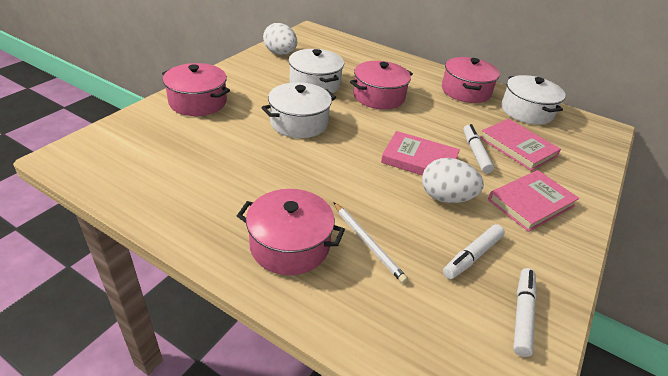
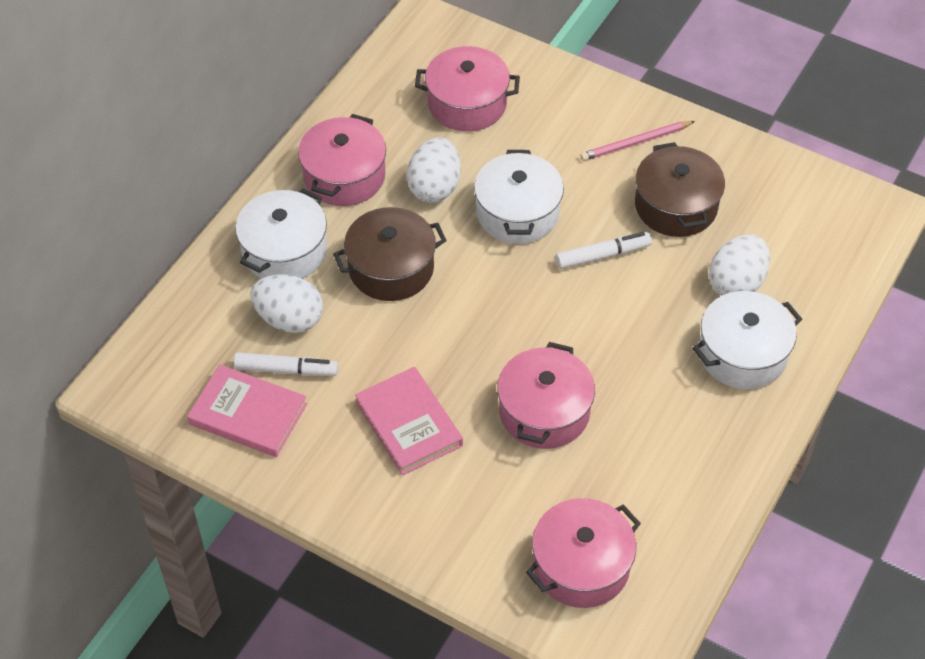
brown pot: 0 -> 2
pink book: 3 -> 2
pink pencil: 0 -> 1
white egg: 2 -> 3
white marker: 3 -> 2
white pencil: 1 -> 0

